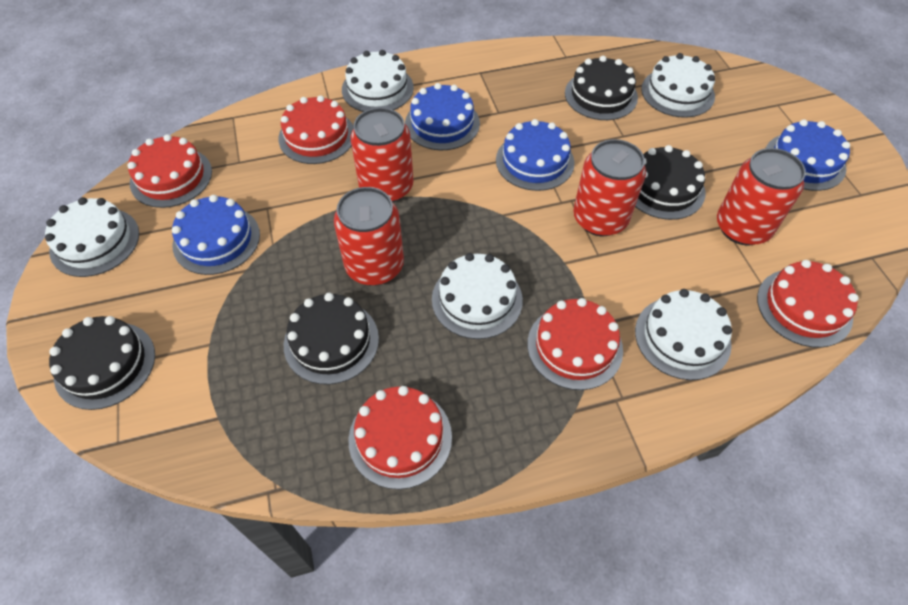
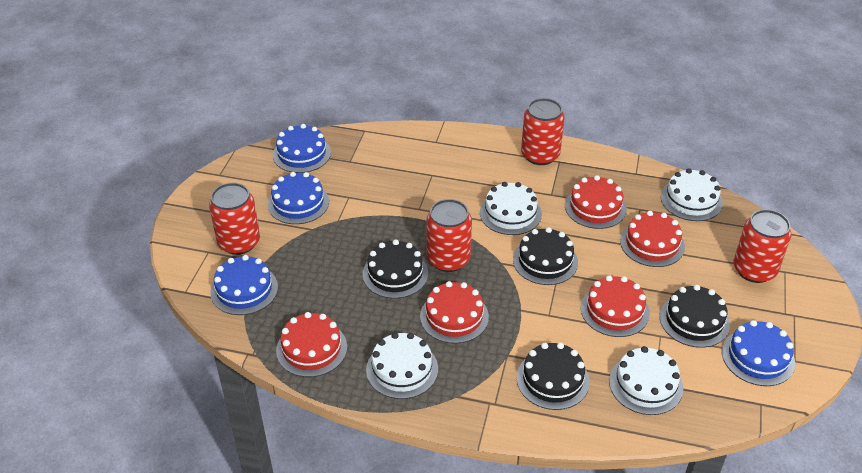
white cake: 5 -> 4

